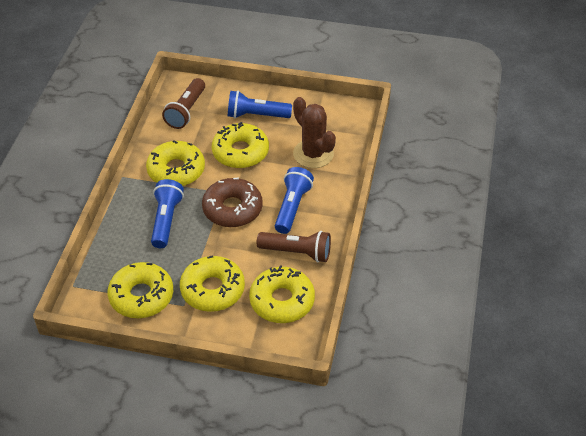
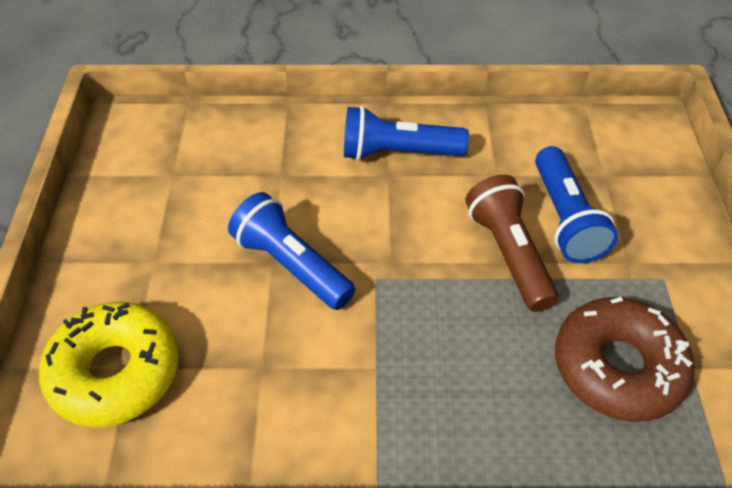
brown cactus: 1 -> 0
brown flashlight: 2 -> 1
yellow donut: 5 -> 1

